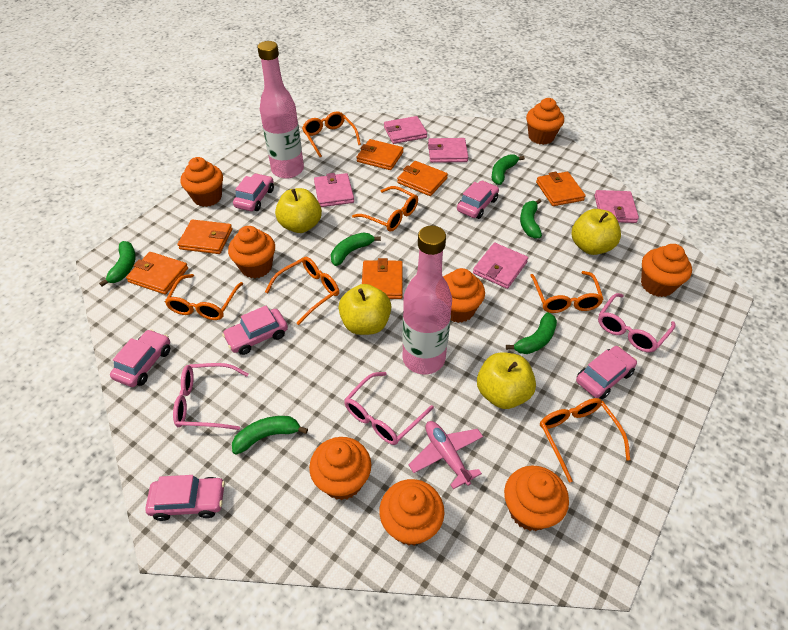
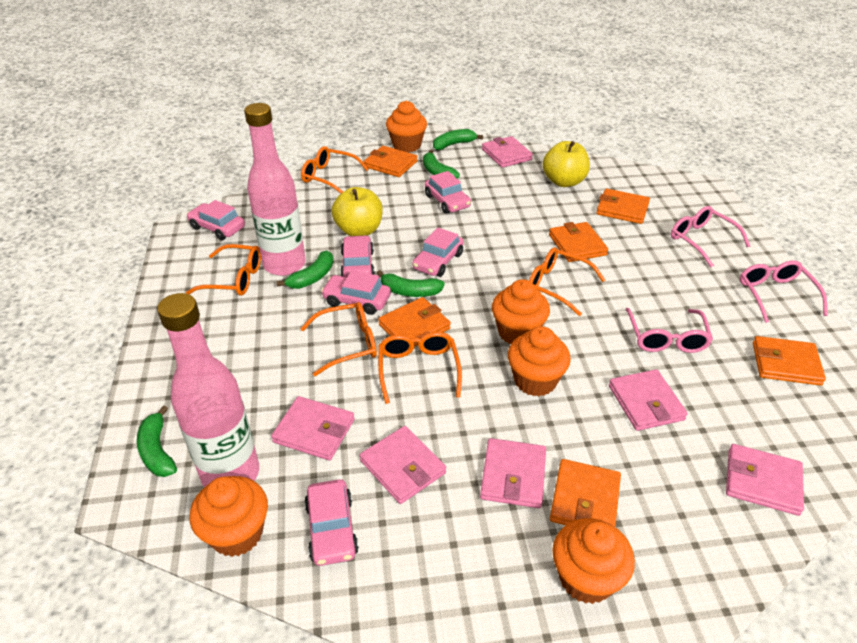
green banana: 6 -> 5
orange cupcake: 8 -> 5
orange glasses: 6 -> 5
pink plane: 1 -> 0
pink wallet: 5 -> 6
yellow apple: 4 -> 2

